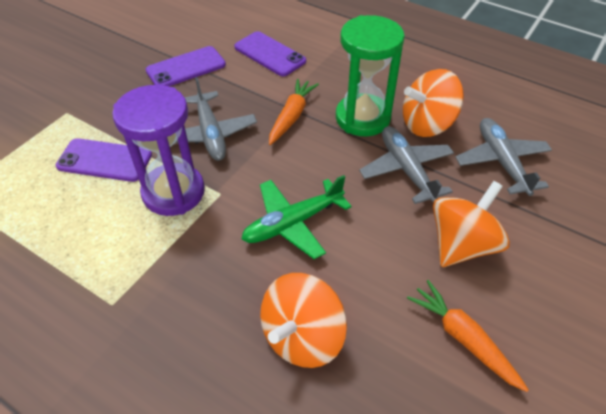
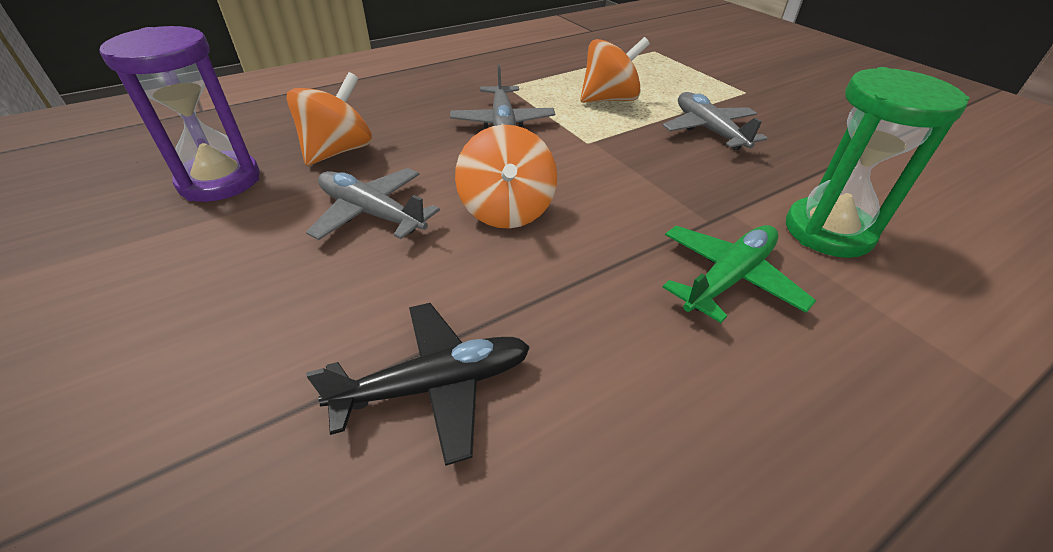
black plane: 0 -> 1
orange carrot: 2 -> 0
purple phone: 3 -> 0

